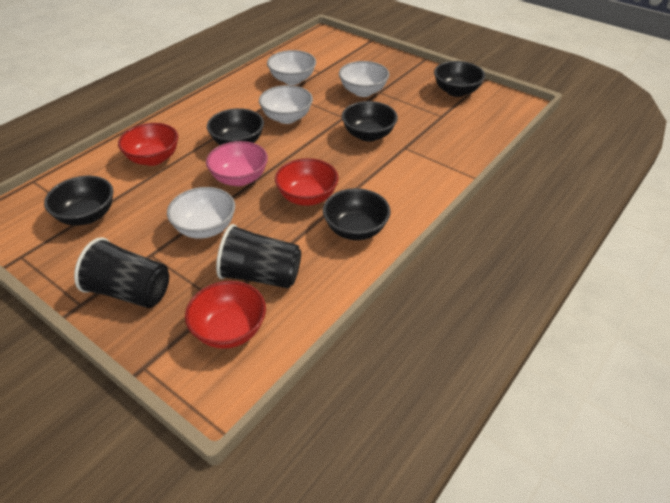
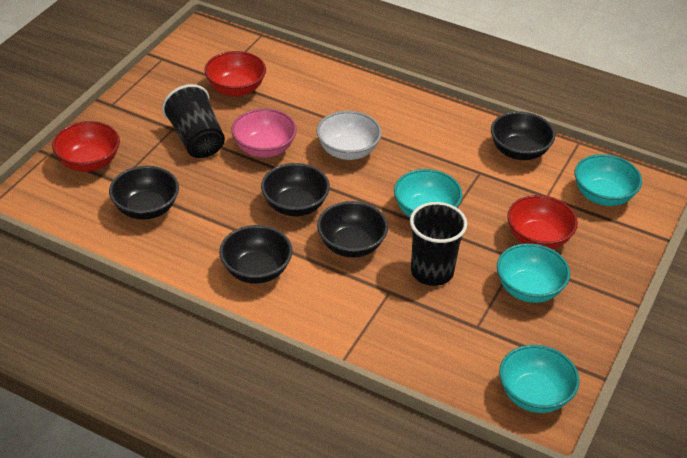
turquoise bowl: 0 -> 4
white bowl: 4 -> 1

